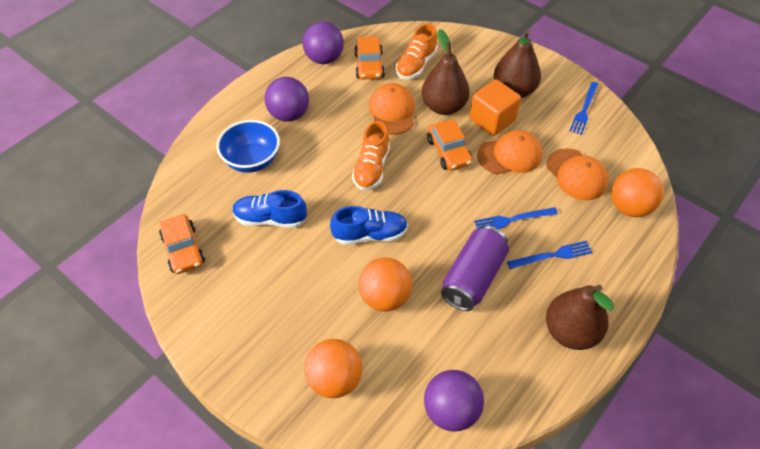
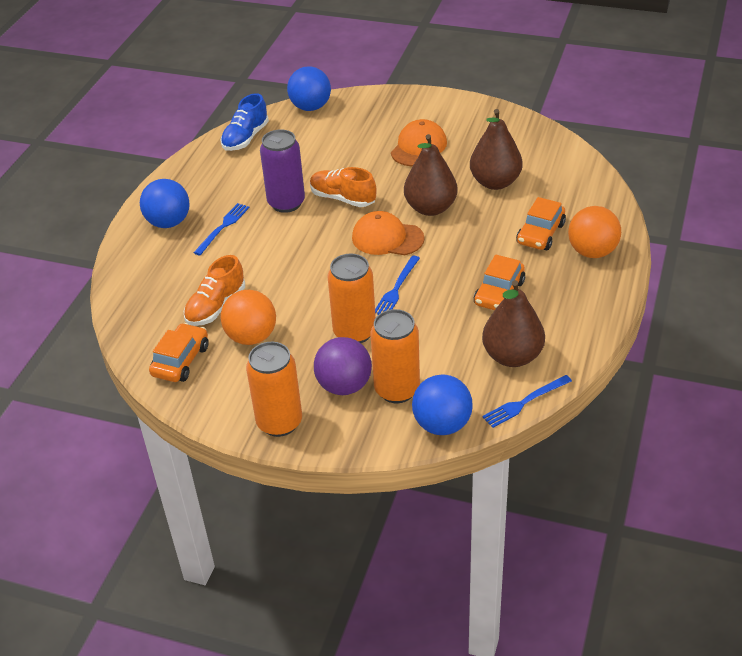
blue ball: 0 -> 3
blue bowl: 1 -> 0
blue shoe: 2 -> 1
orange ball: 3 -> 2
orange can: 0 -> 3
orange cap: 3 -> 2
orange cube: 1 -> 0
purple ball: 3 -> 1

